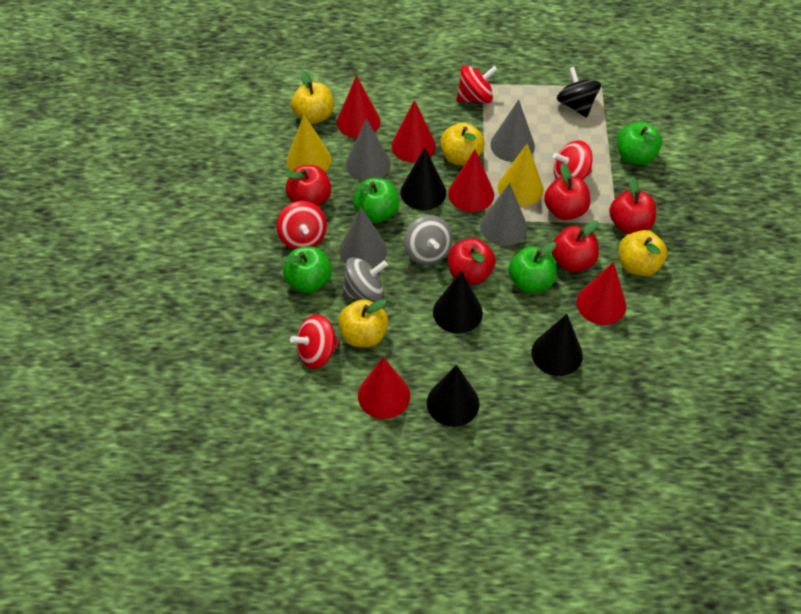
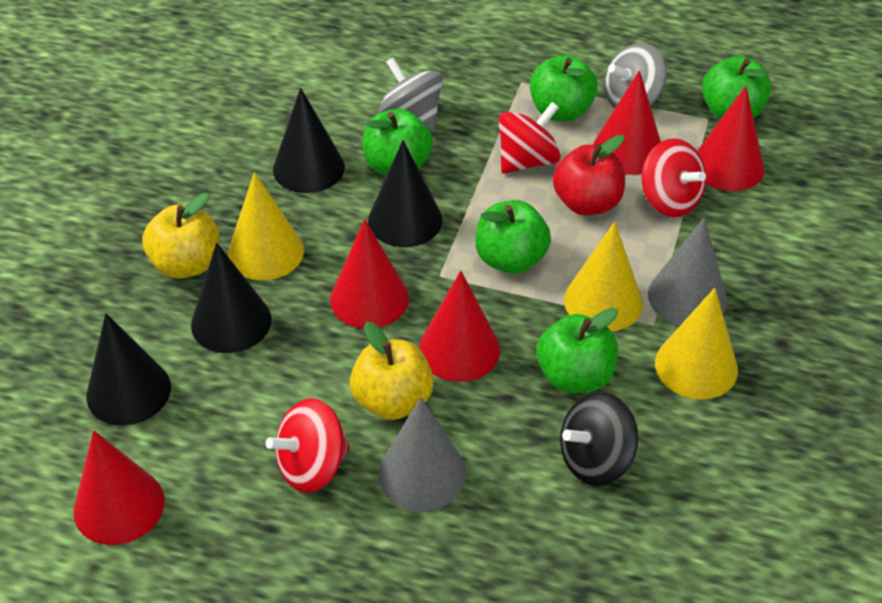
green apple: 4 -> 5
grey cone: 4 -> 2
red apple: 5 -> 1
red spinning top: 4 -> 3
yellow apple: 4 -> 2
yellow cone: 2 -> 3

